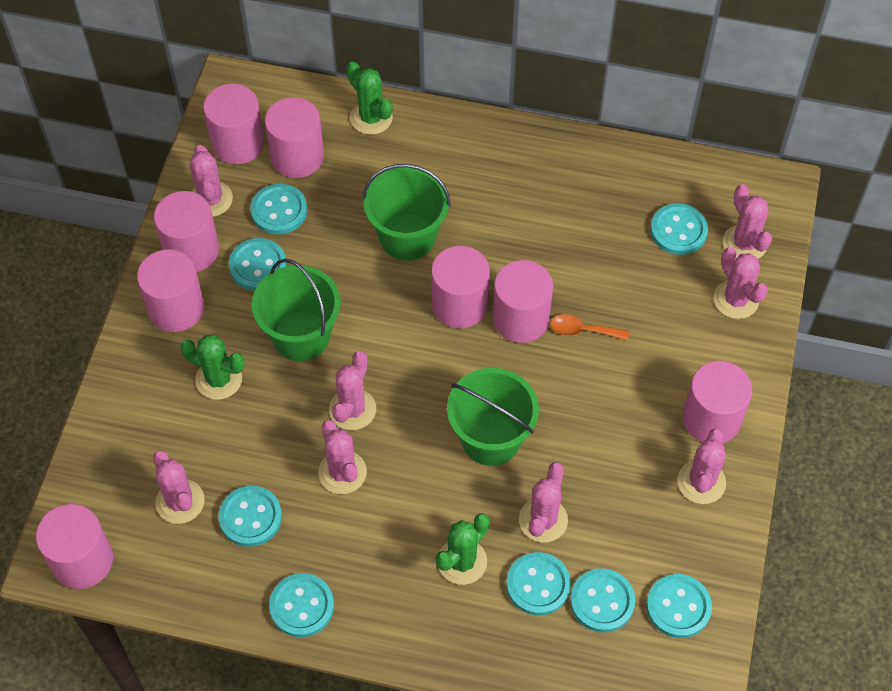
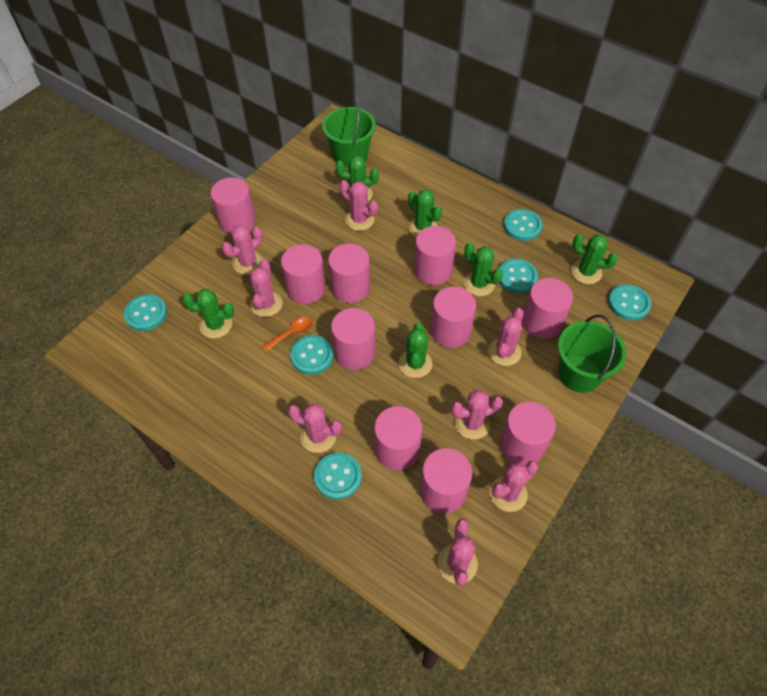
green bucket: 3 -> 2
green cactus: 3 -> 6
pink cylinder: 8 -> 10
turquoise button: 8 -> 6

